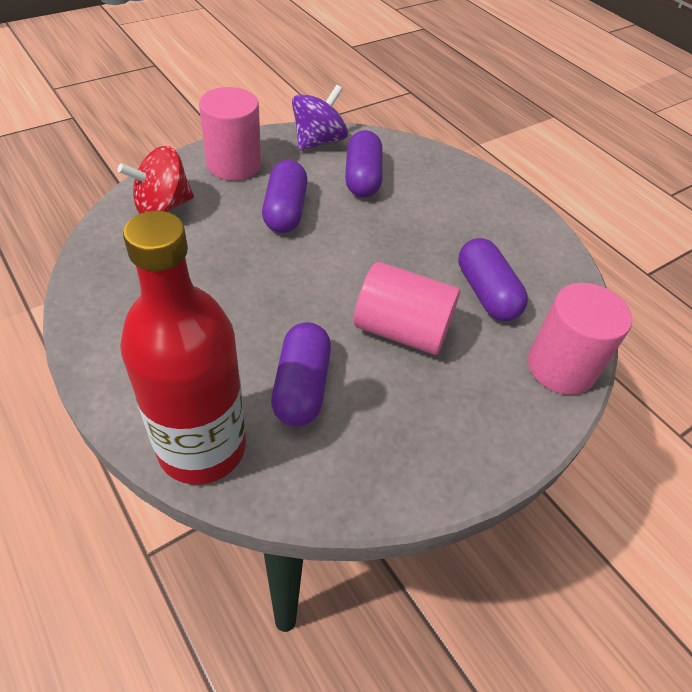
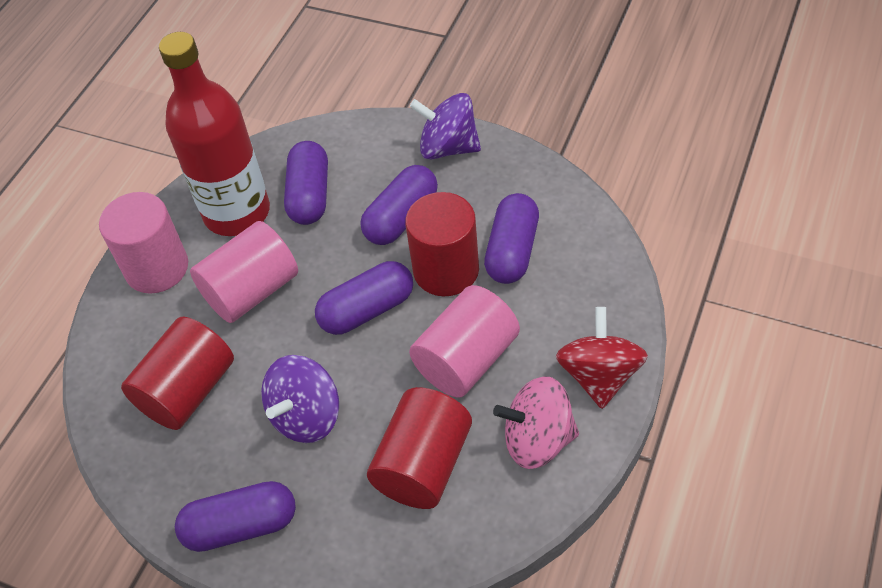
pink spinning top: 0 -> 1
purple capsule: 4 -> 5
purple spinning top: 1 -> 2
red cylinder: 0 -> 3

